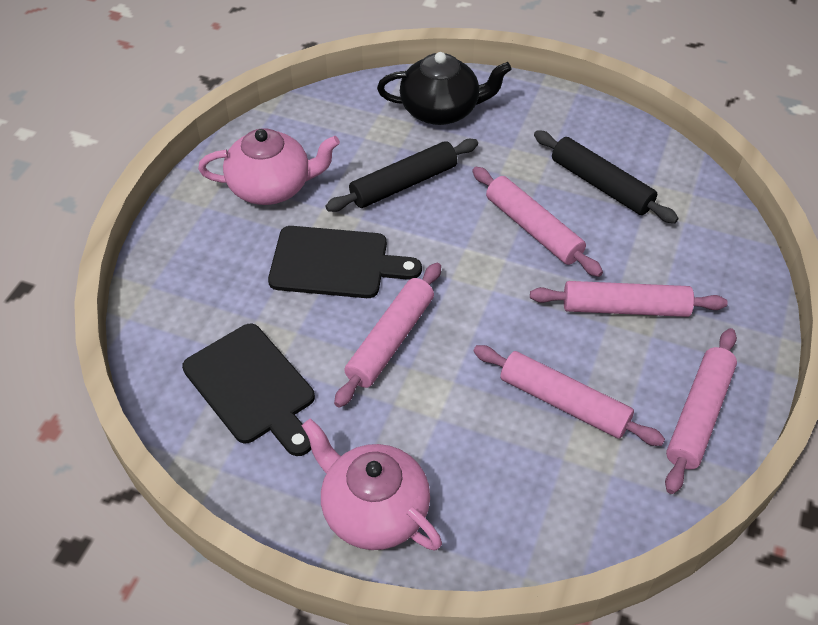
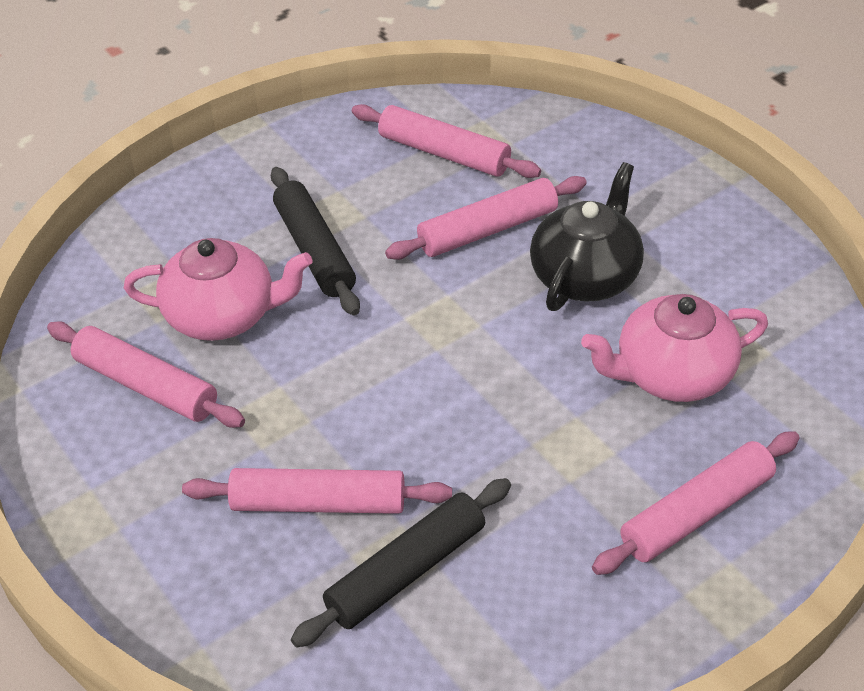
black cutting board: 2 -> 0

